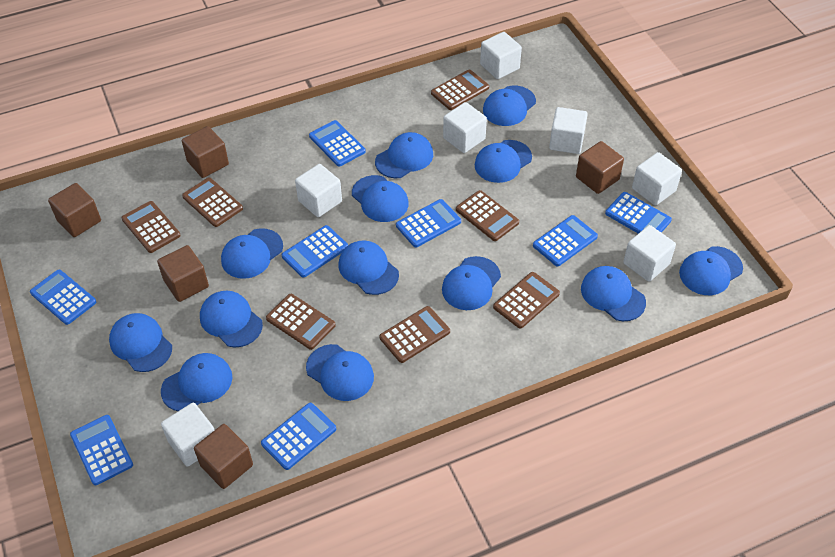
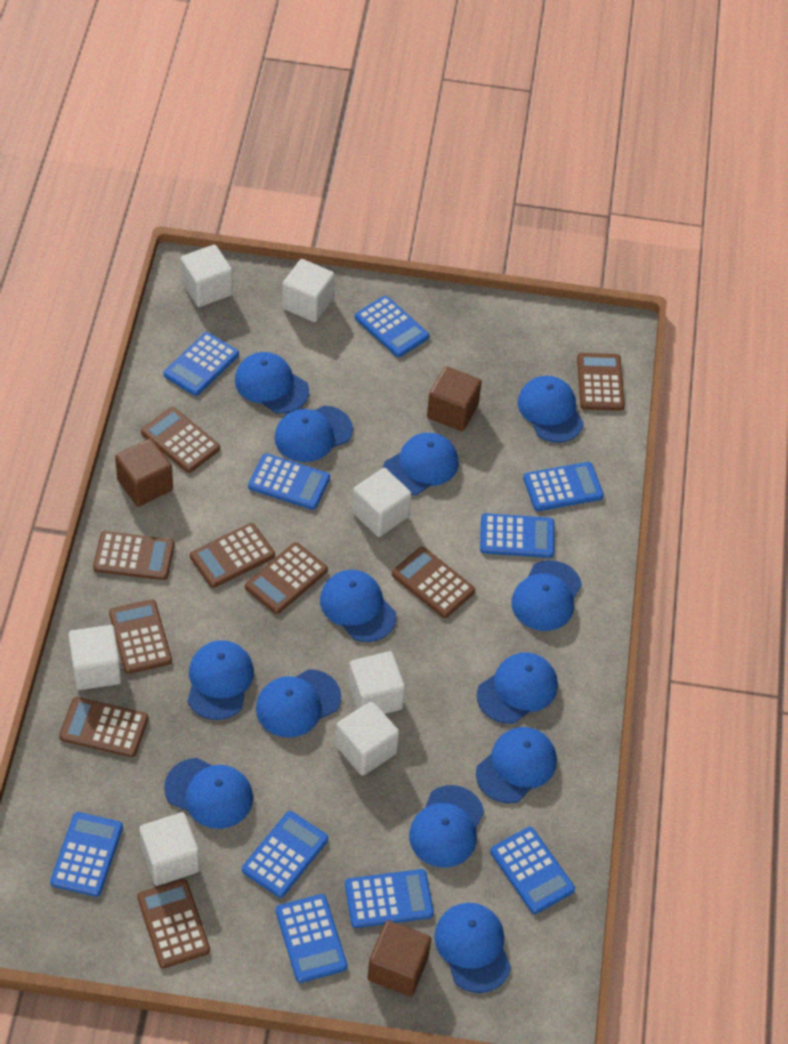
blue calculator: 8 -> 10
brown calculator: 7 -> 9
brown cube: 5 -> 3

